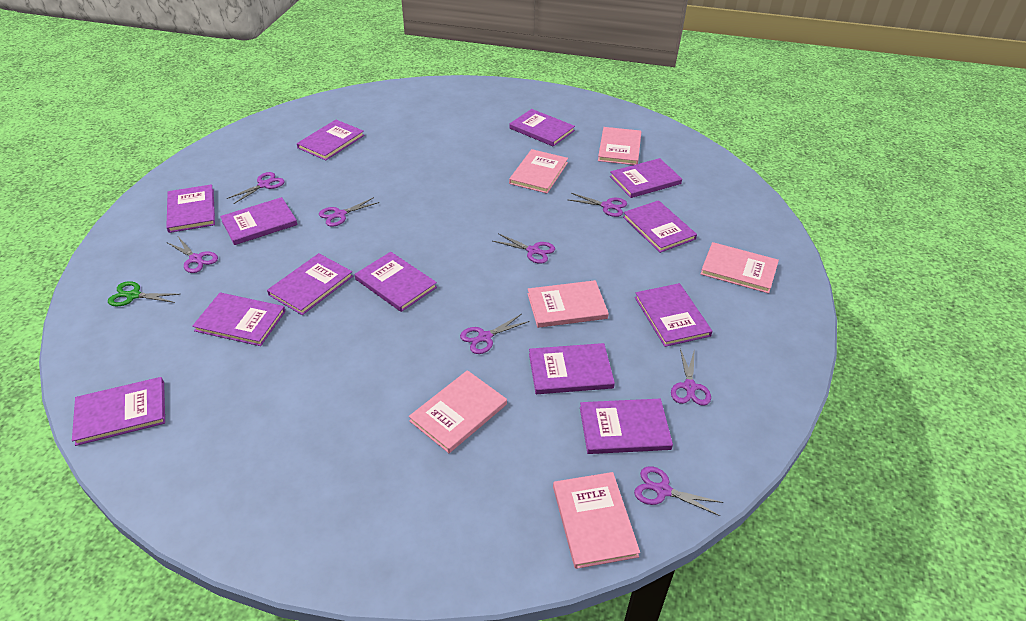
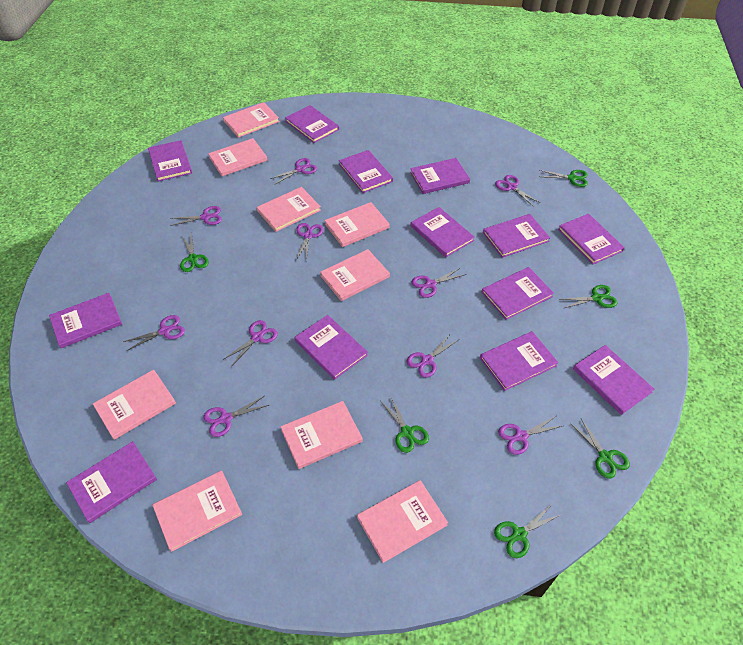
green scissors: 1 -> 6
pink book: 6 -> 9
purple scissors: 8 -> 10

